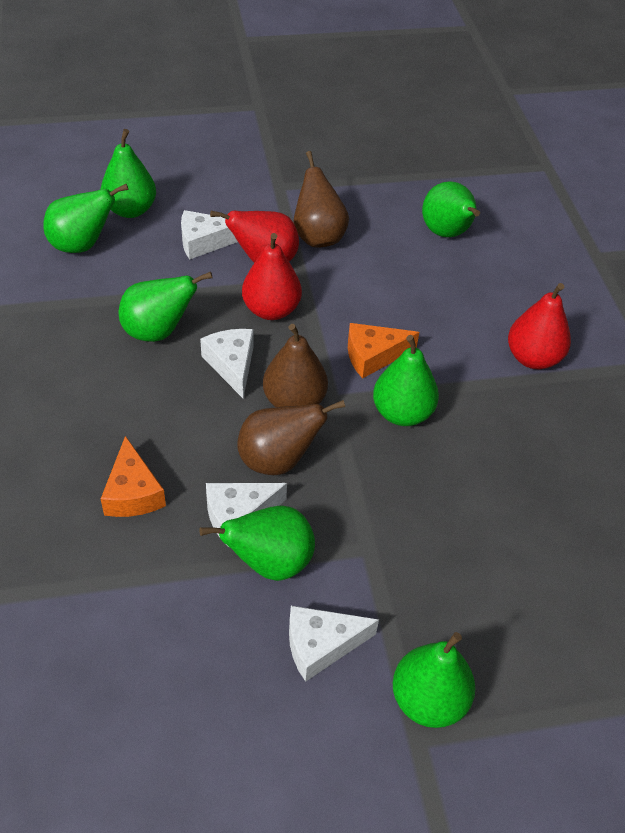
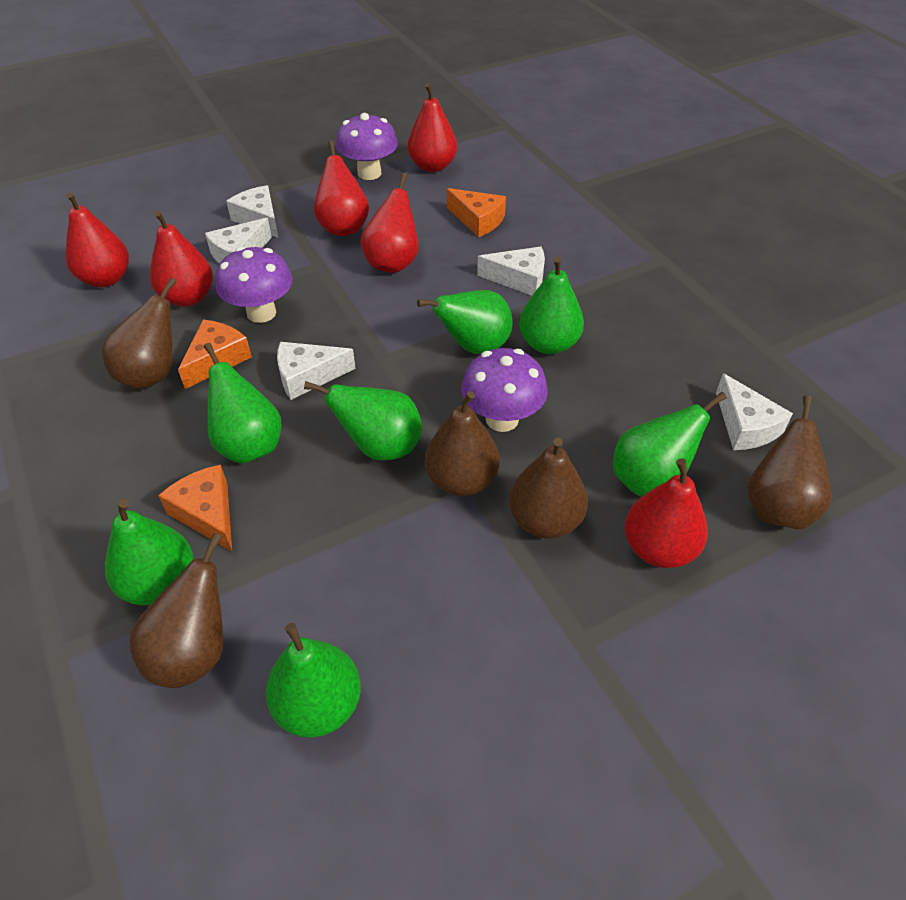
brown pear: 3 -> 5
orange cheese: 2 -> 3
purple mushroom: 0 -> 3
red pear: 3 -> 6
white cheese: 4 -> 5

